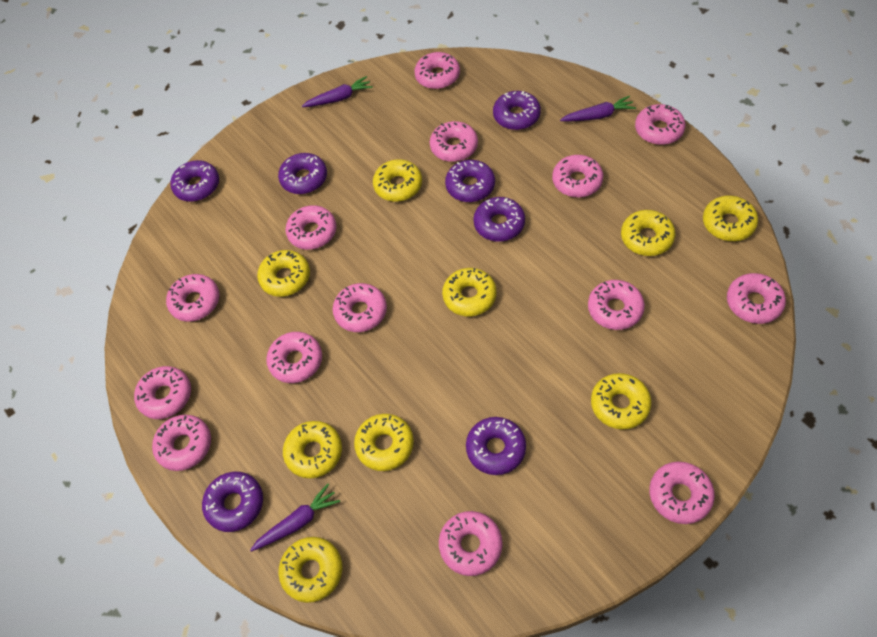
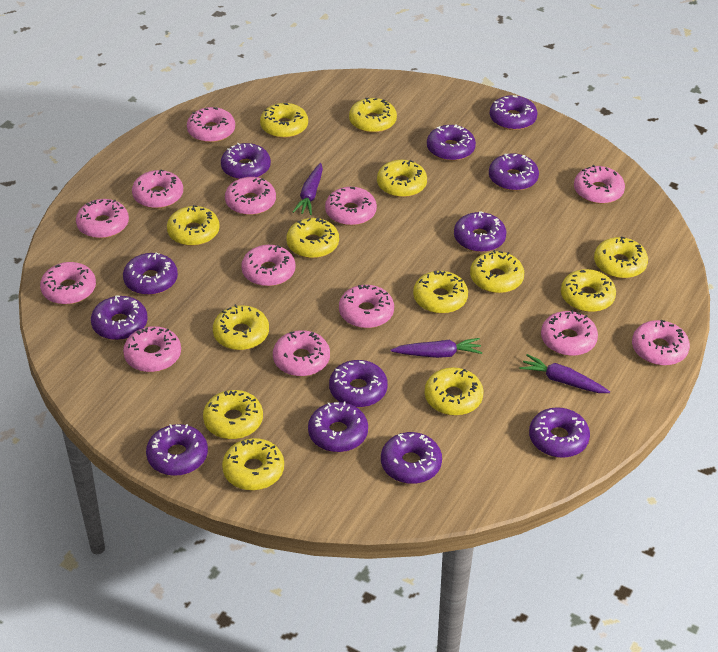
pink donut: 14 -> 13
purple donut: 7 -> 12
yellow donut: 9 -> 13

